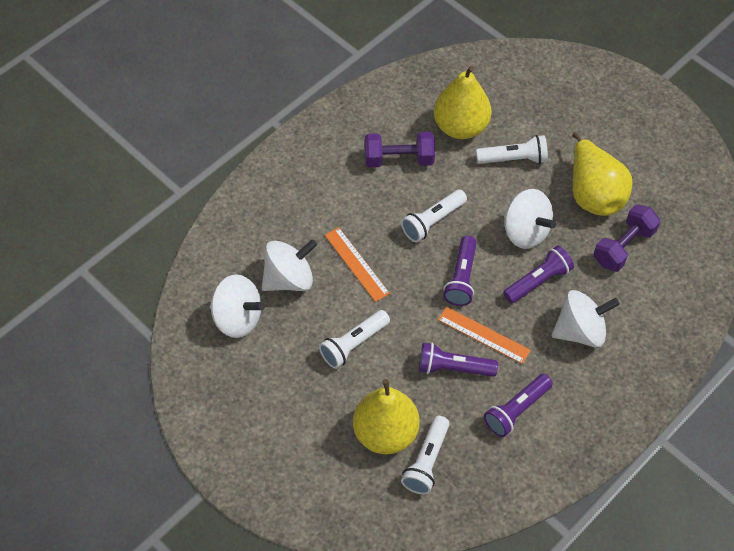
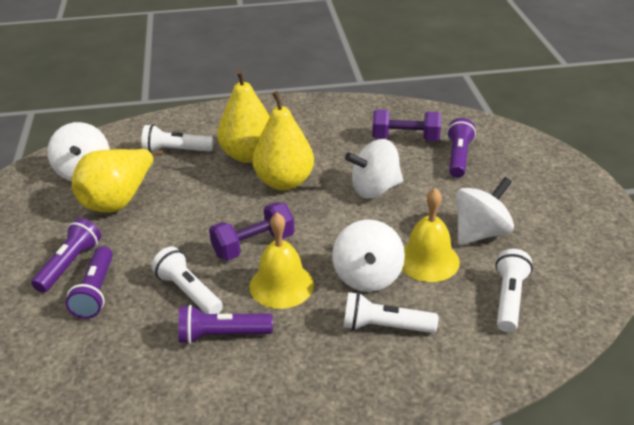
orange ruler: 2 -> 0
yellow bell: 0 -> 2

